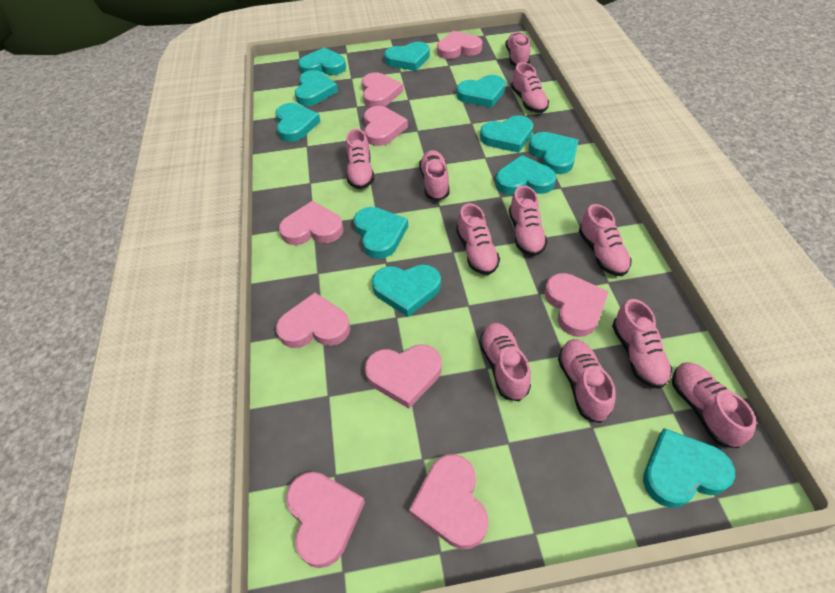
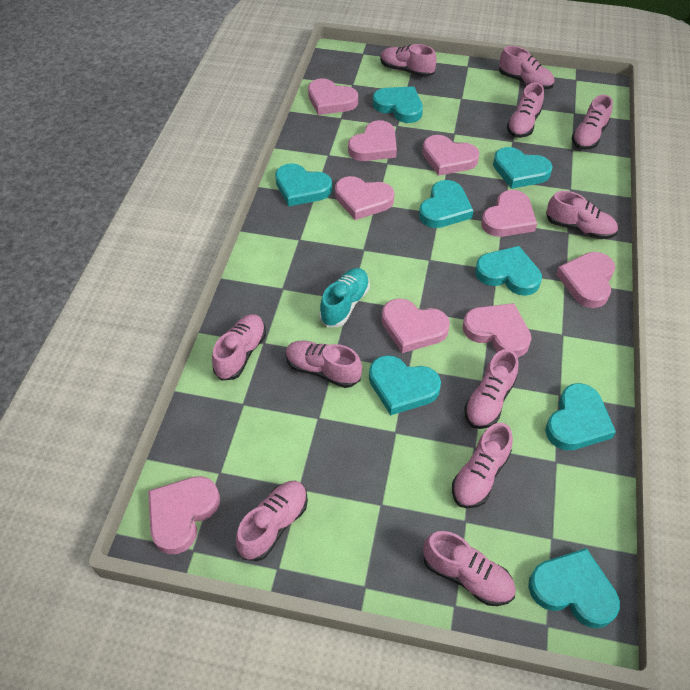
turquoise heart: 11 -> 8
turquoise shoe: 0 -> 1

